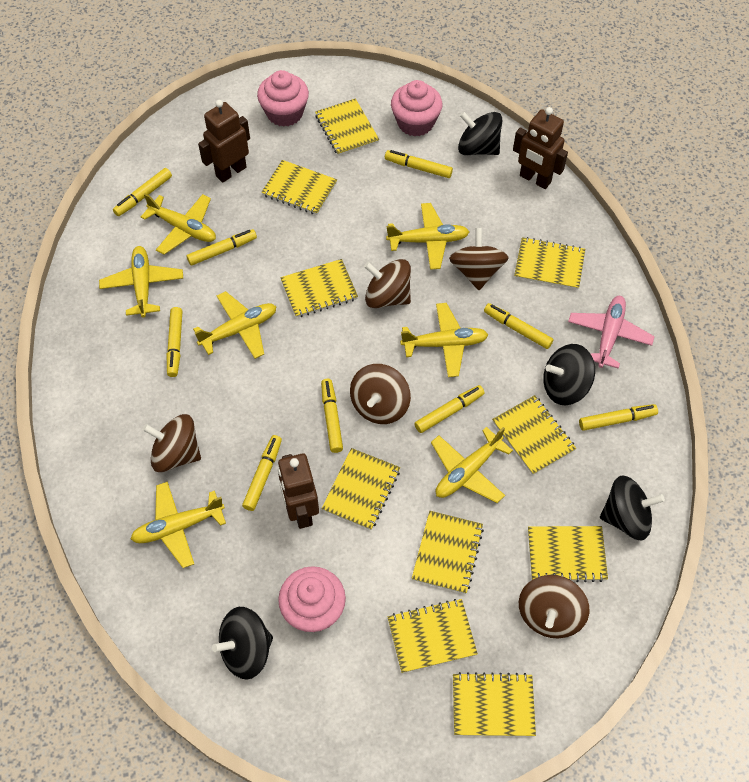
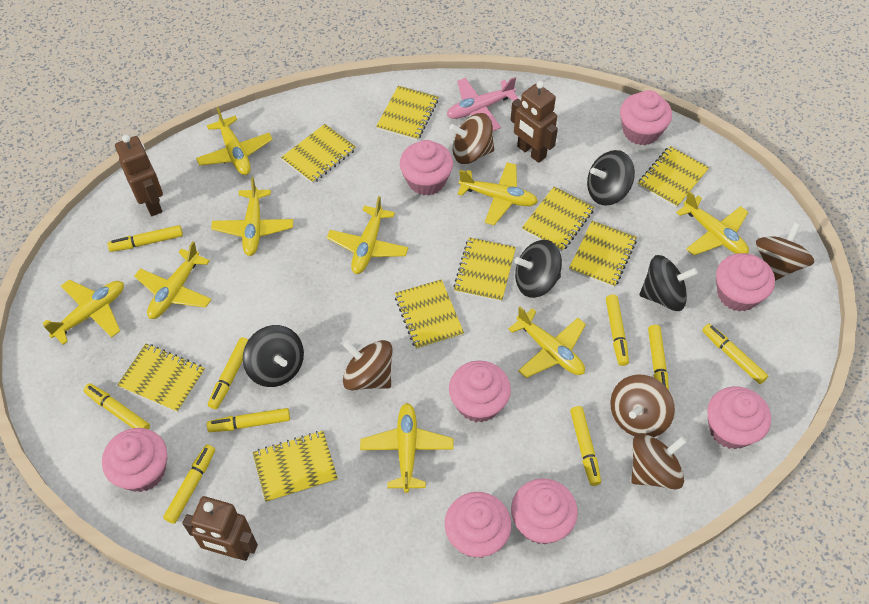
pink cupcake: 3 -> 8
yellow notebook: 10 -> 9
yellow plane: 7 -> 9

